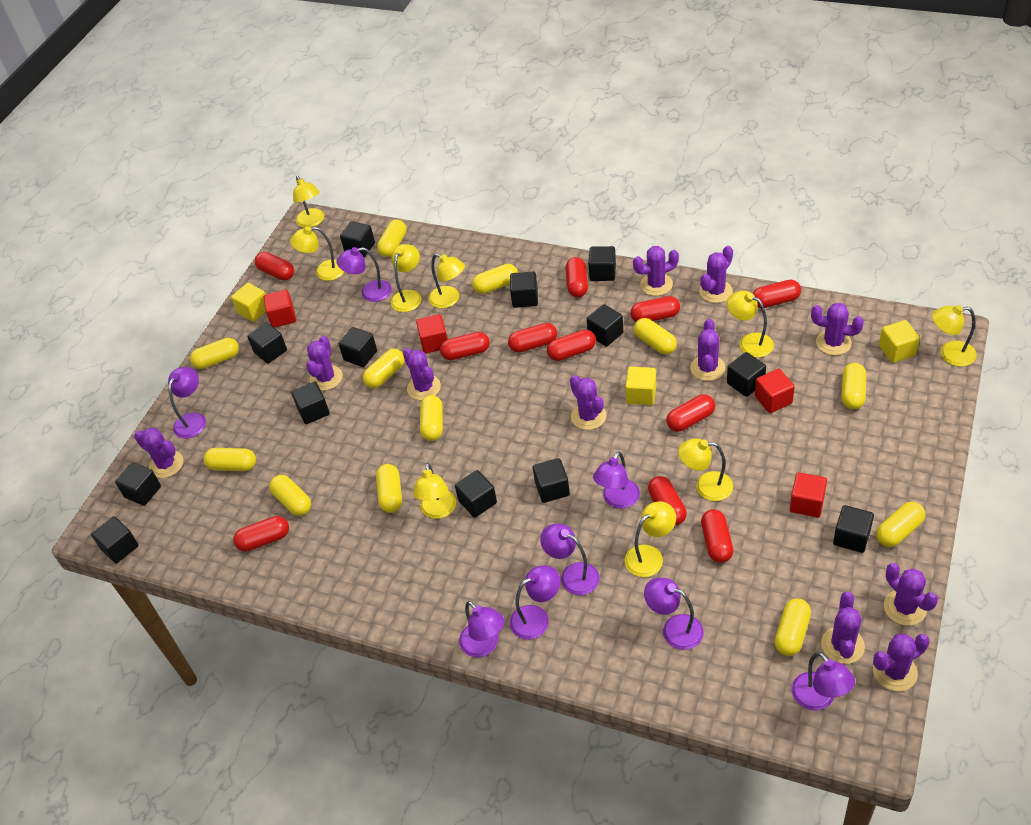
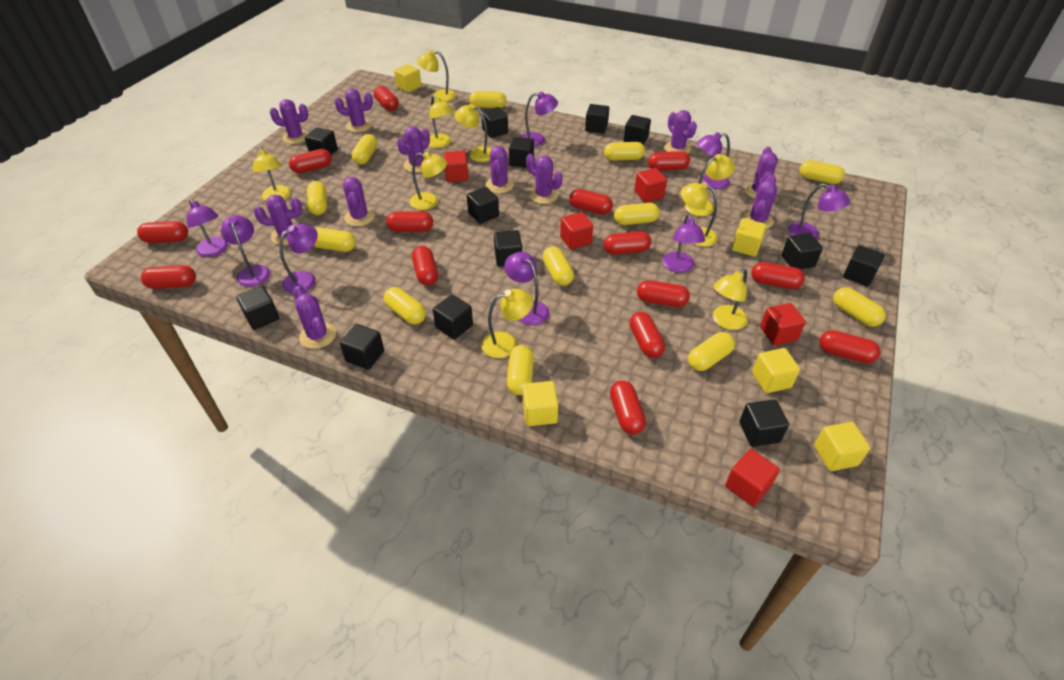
red capsule: 11 -> 14
red cube: 4 -> 5
yellow cube: 3 -> 5

